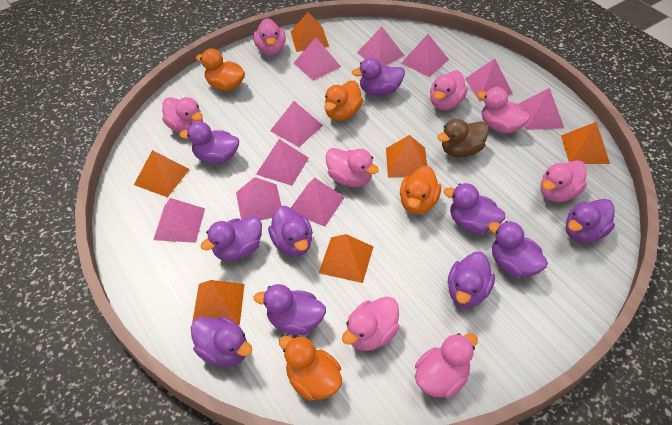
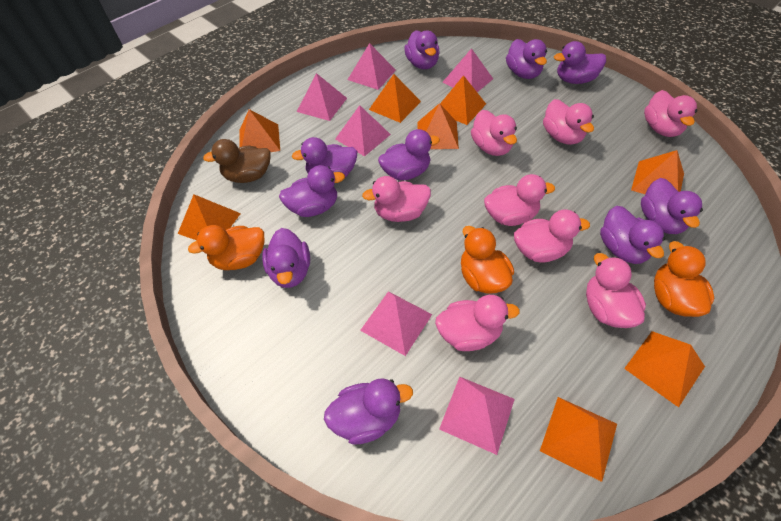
orange duck: 4 -> 3
orange pyramid: 6 -> 8
pink pyramid: 10 -> 6

